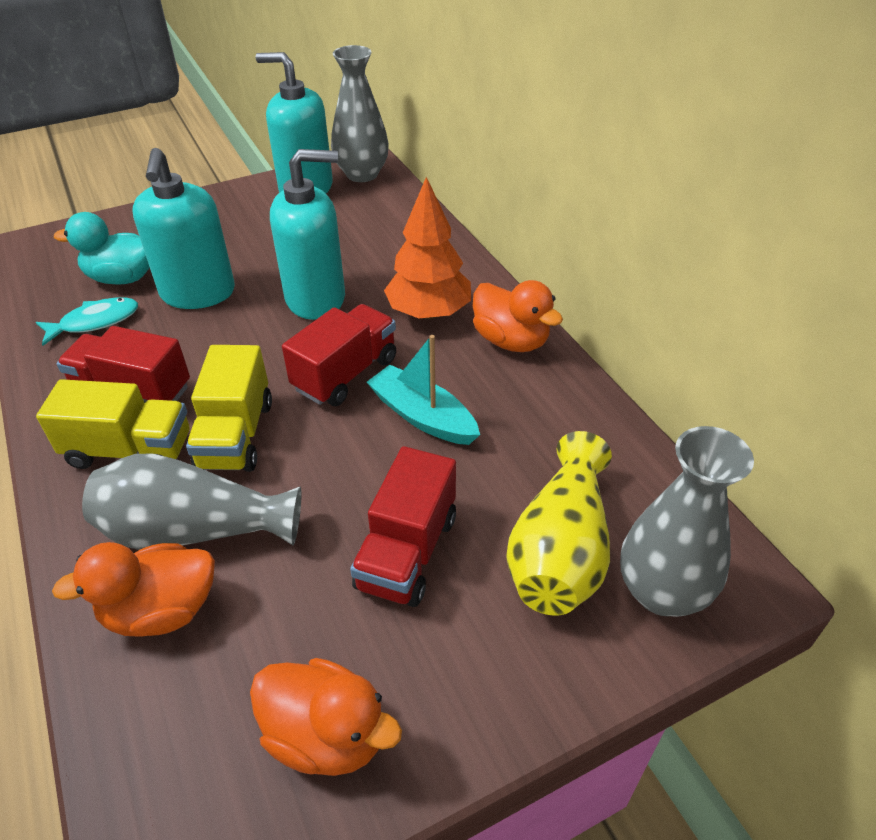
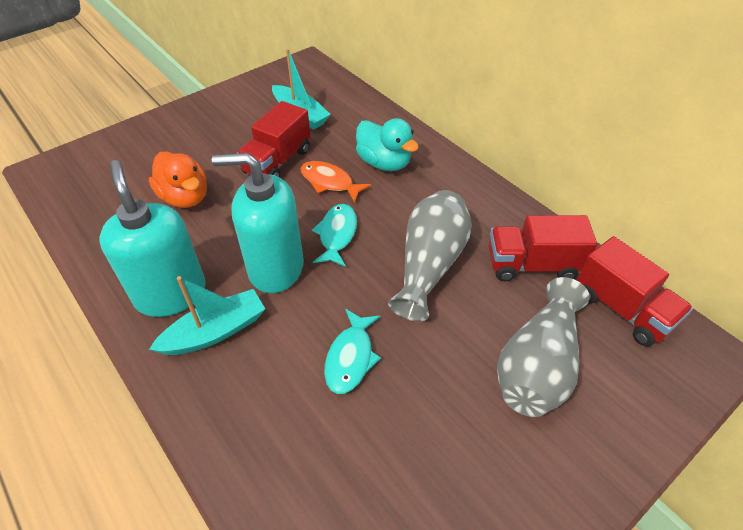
grey vase: 3 -> 2
orange duck: 3 -> 1
orange fish: 0 -> 1
orange tree: 1 -> 0
turquoise boat: 1 -> 2
turquoise fish: 1 -> 2
turquoise soap dispenser: 3 -> 2
yellow truck: 2 -> 0
yellow vase: 1 -> 0

